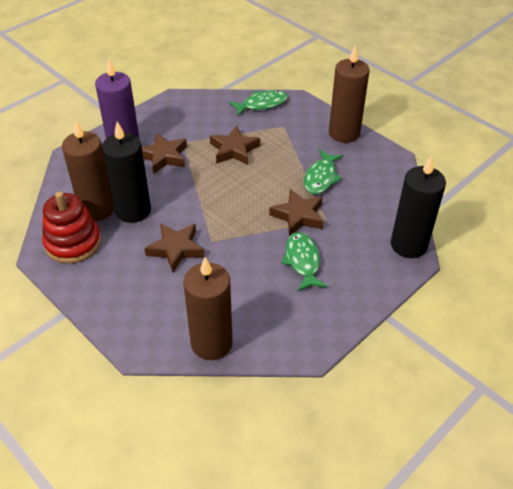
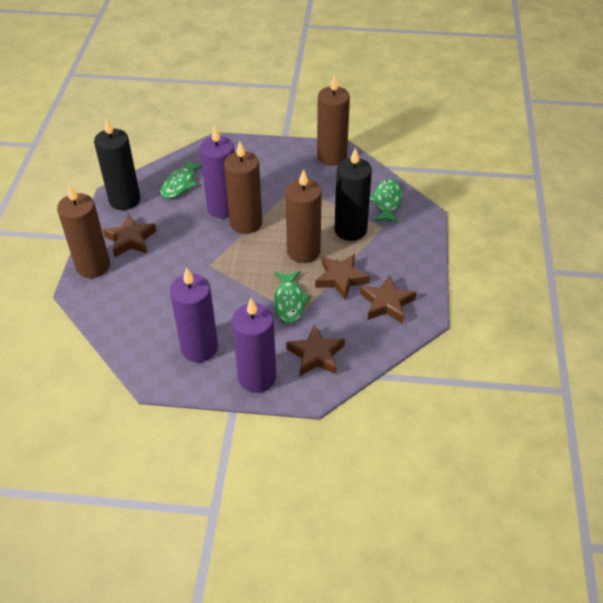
brown candle: 3 -> 4
purple candle: 1 -> 3
red stacking toy: 1 -> 0

